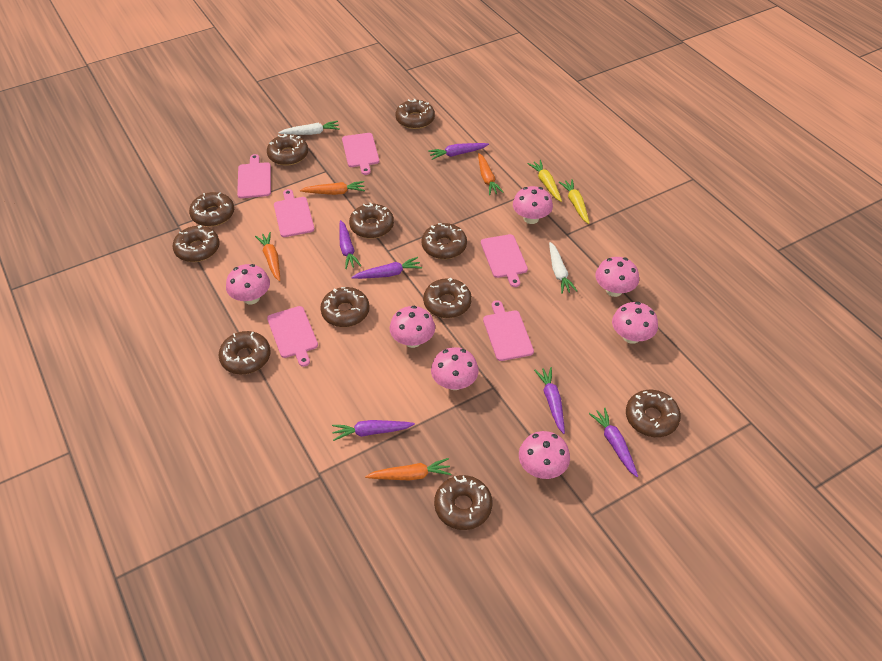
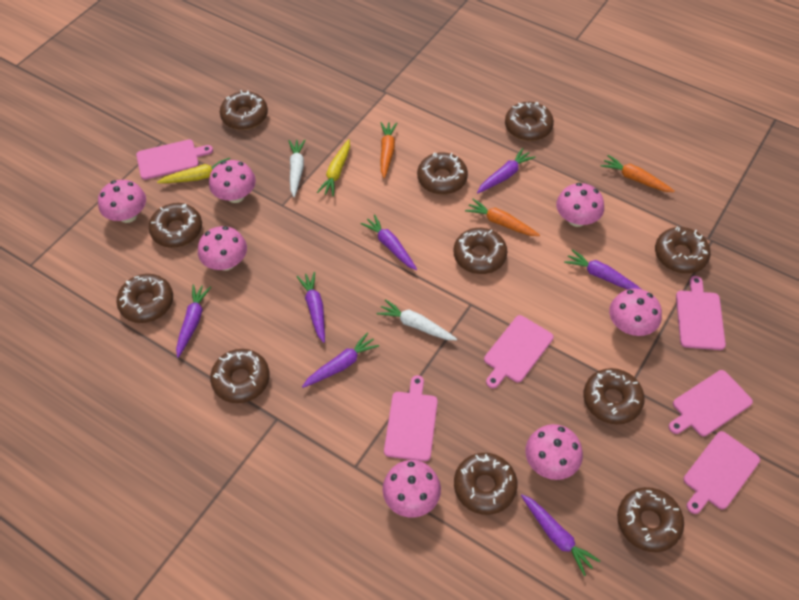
orange carrot: 4 -> 3
purple carrot: 6 -> 7

